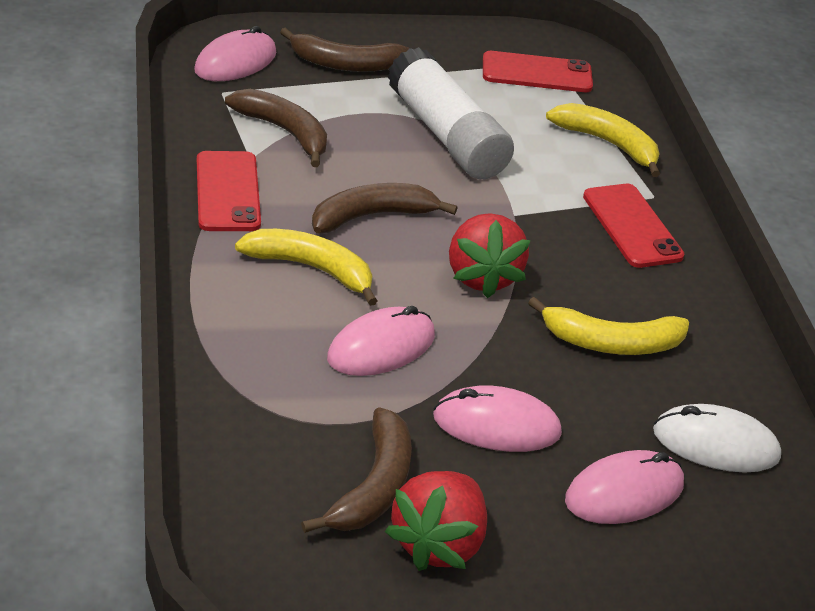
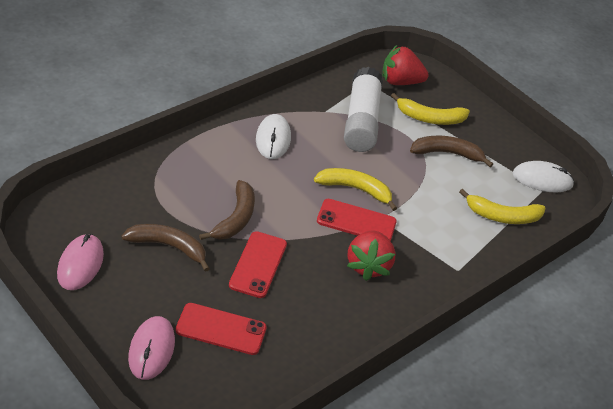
brown banana: 4 -> 3
pink mouse: 4 -> 2
white mouse: 1 -> 2

